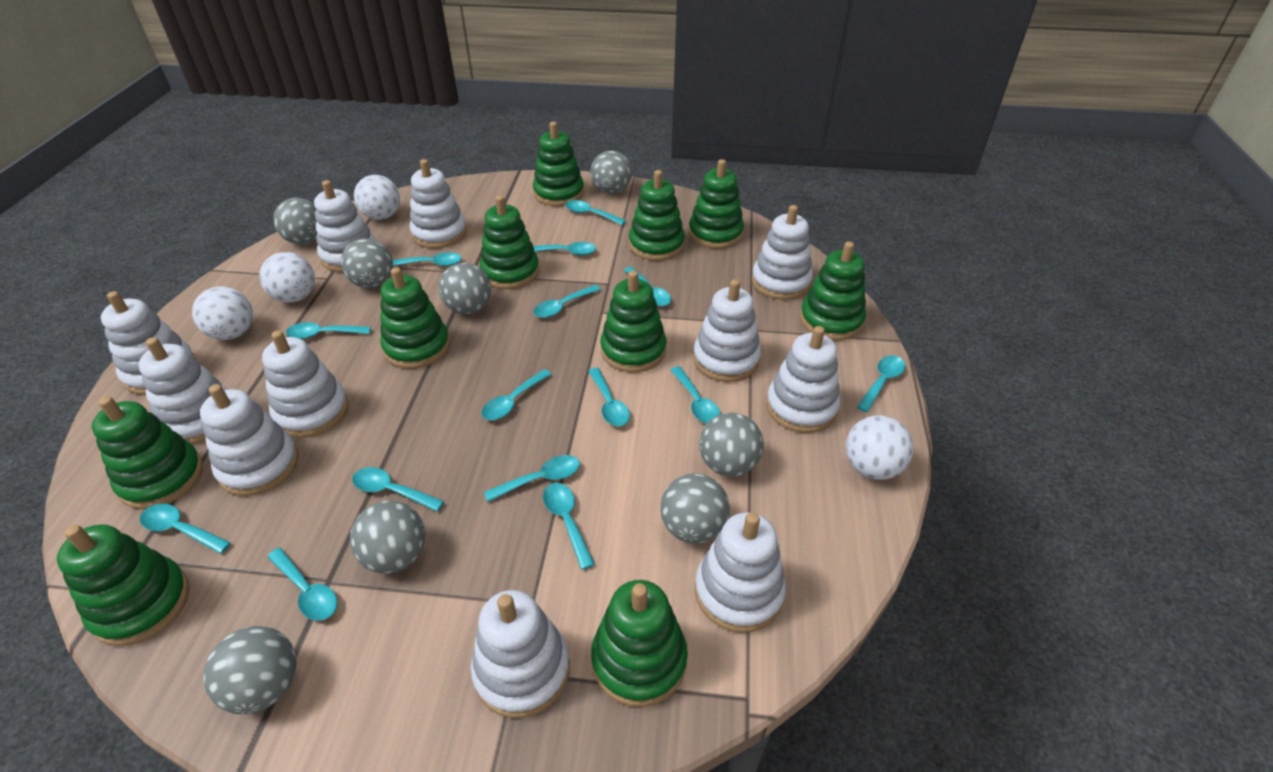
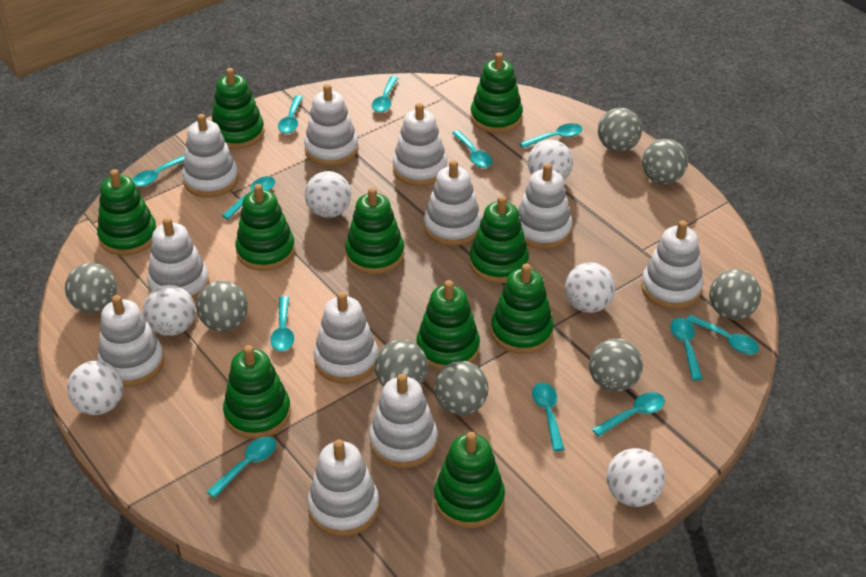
turquoise spoon: 15 -> 12
white ball: 4 -> 6

